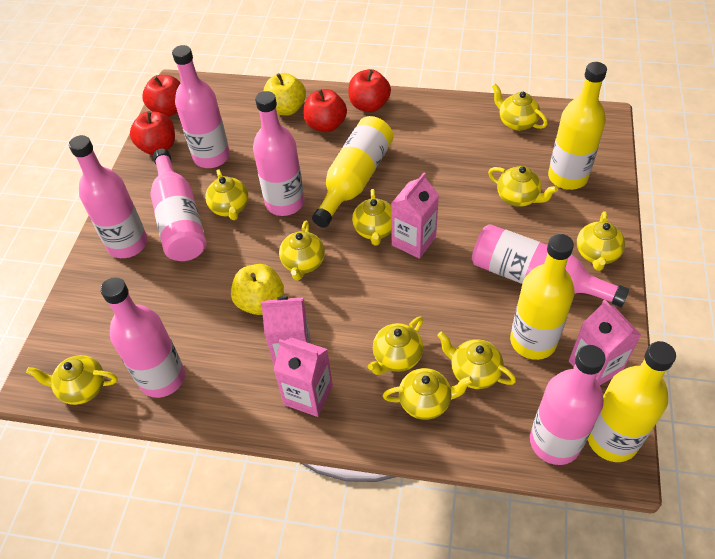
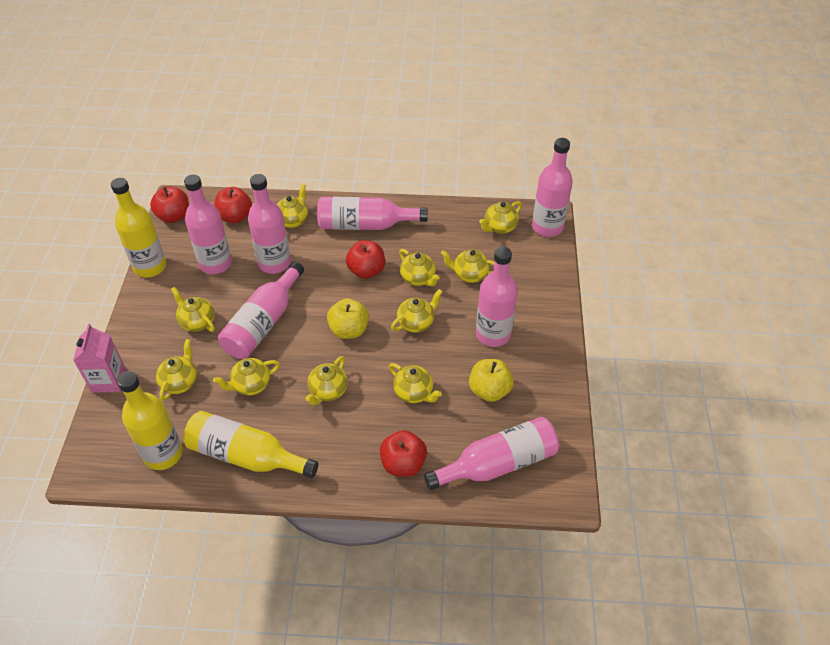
pink carton: 4 -> 1
yellow bottle: 4 -> 3

